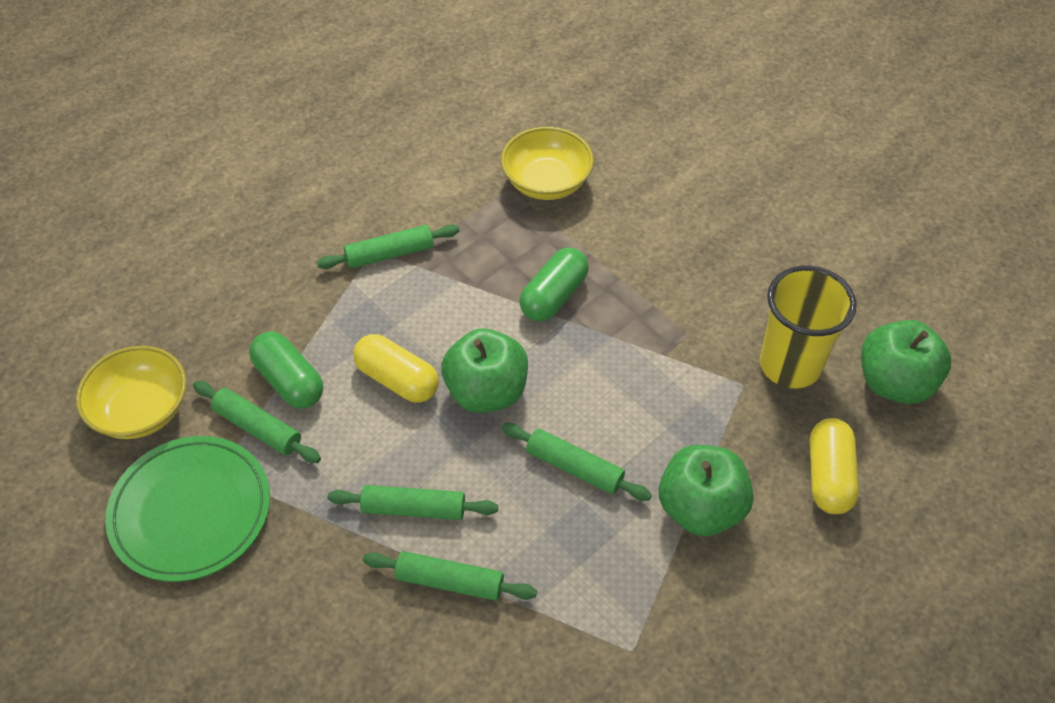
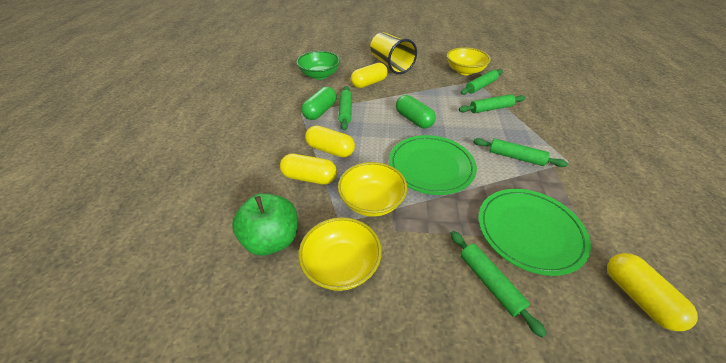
green apple: 3 -> 1
green bowl: 0 -> 1
green plate: 1 -> 2
yellow bowl: 2 -> 3
yellow capsule: 2 -> 4

